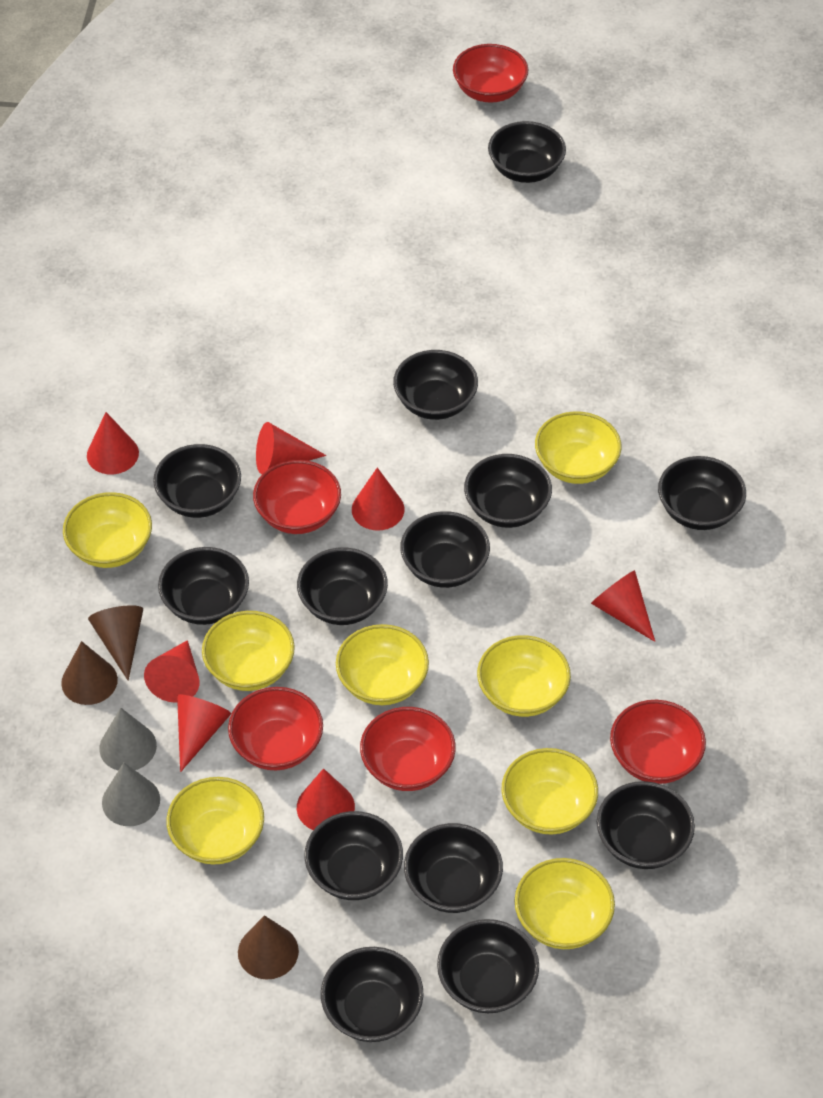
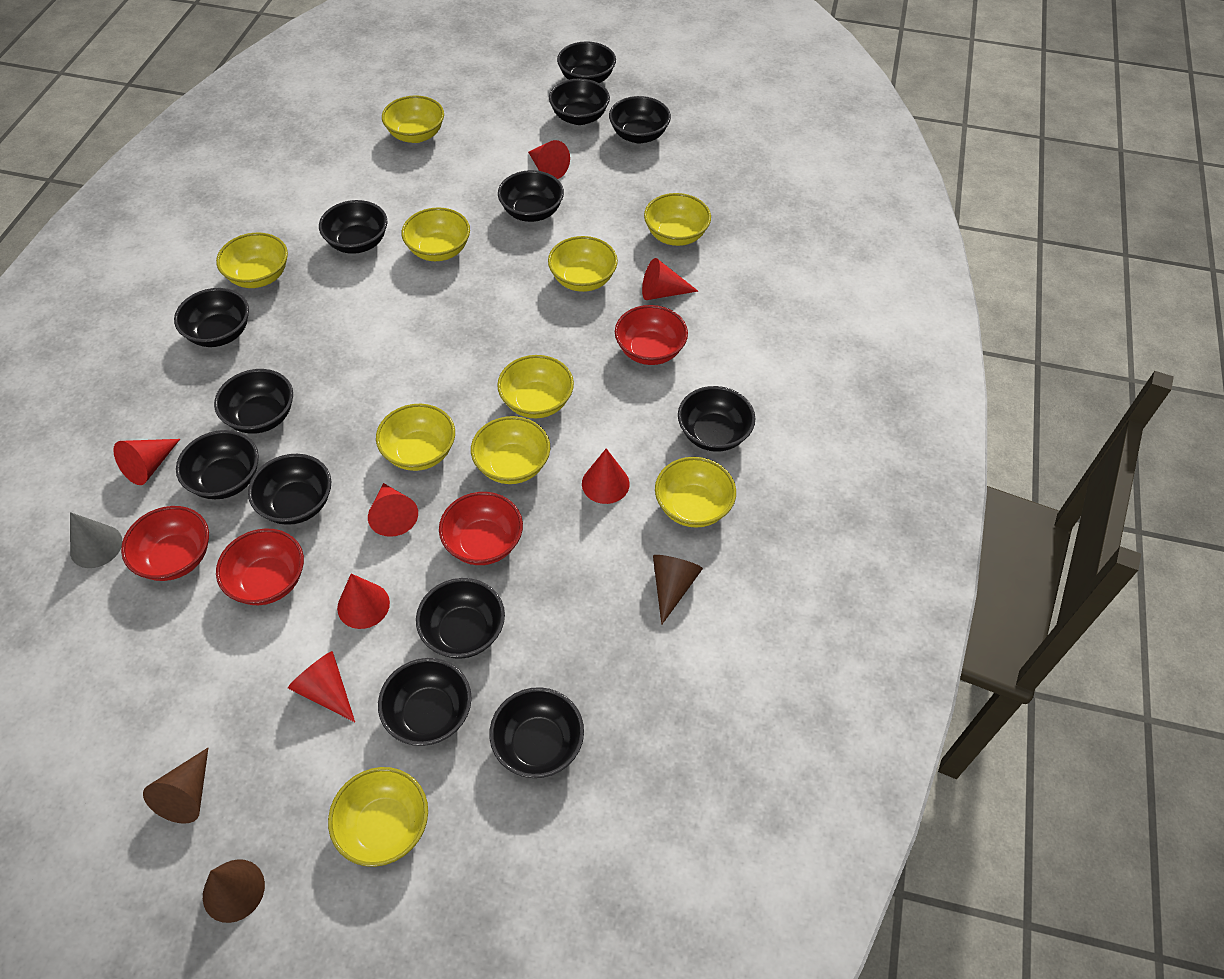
grey cone: 2 -> 1
red bowl: 5 -> 4
yellow bowl: 8 -> 10

